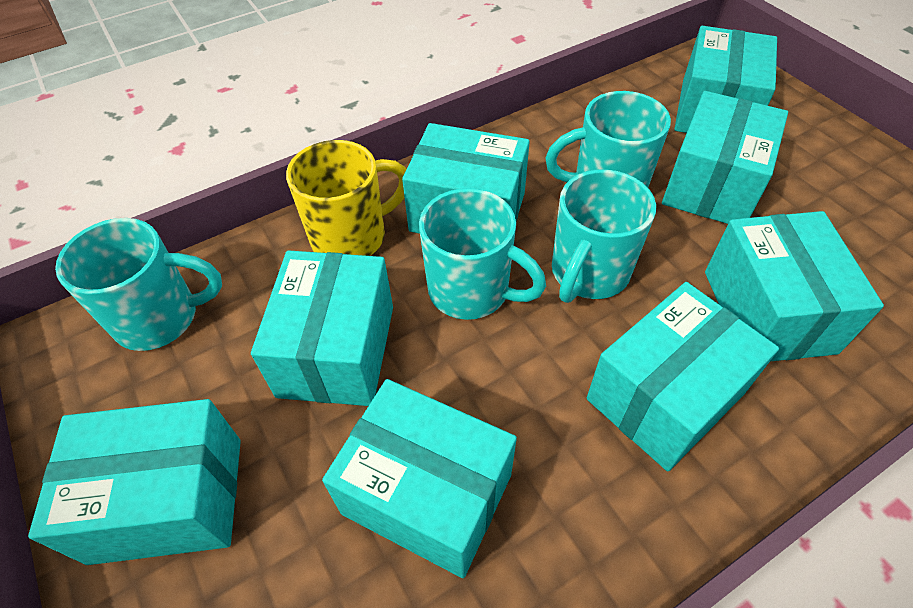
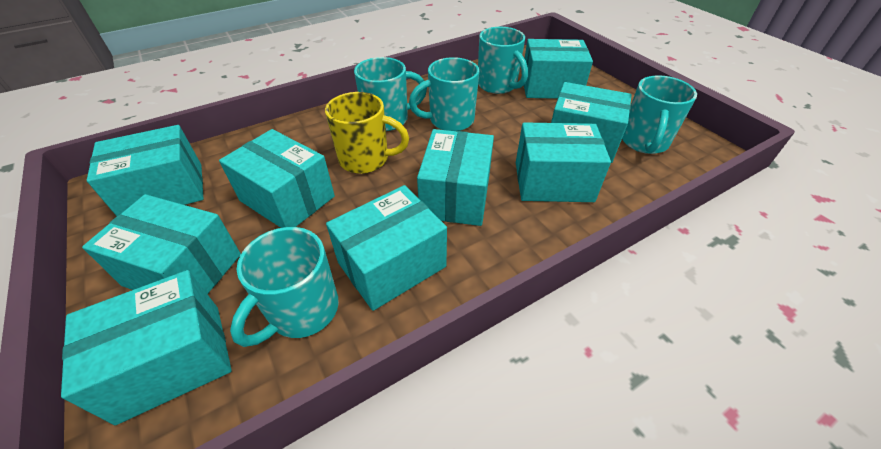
turquoise box: 8 -> 9
turquoise mug: 4 -> 5

